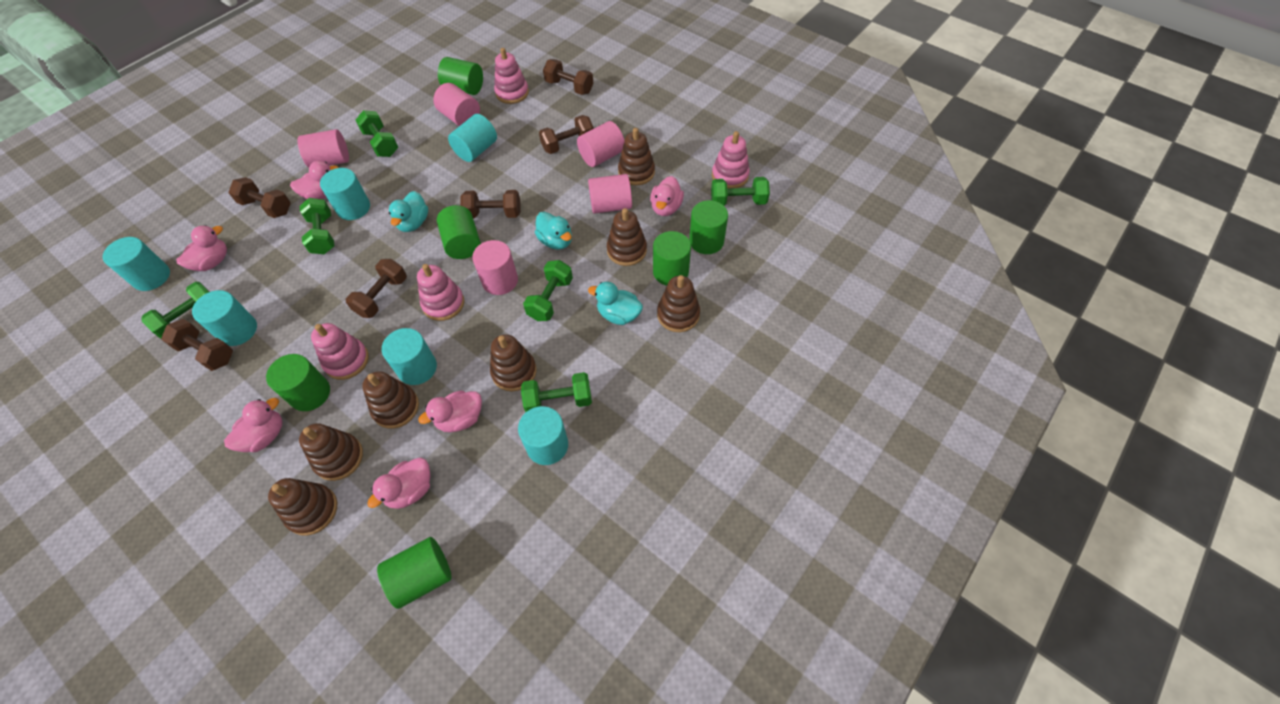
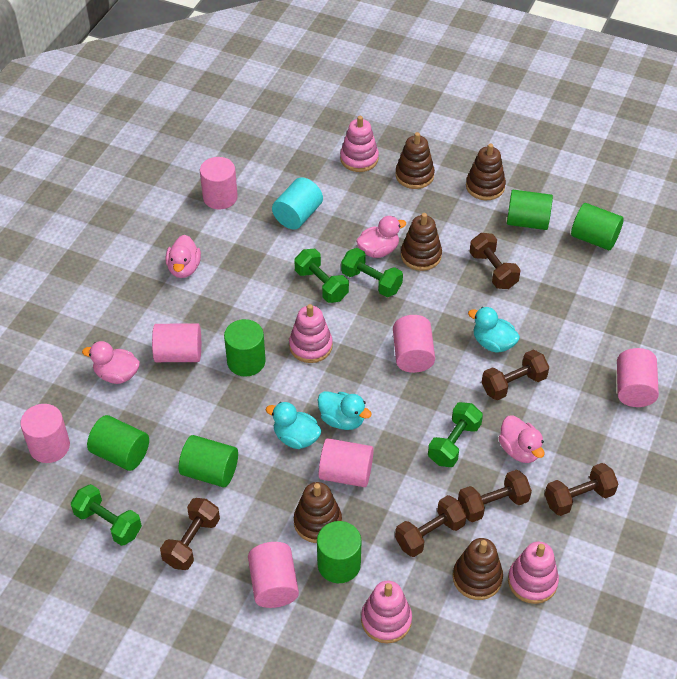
brown stacking toy: 7 -> 5
green dumbbell: 6 -> 4
pink cylinder: 5 -> 7
pink duck: 6 -> 4
turquoise cylinder: 6 -> 1

